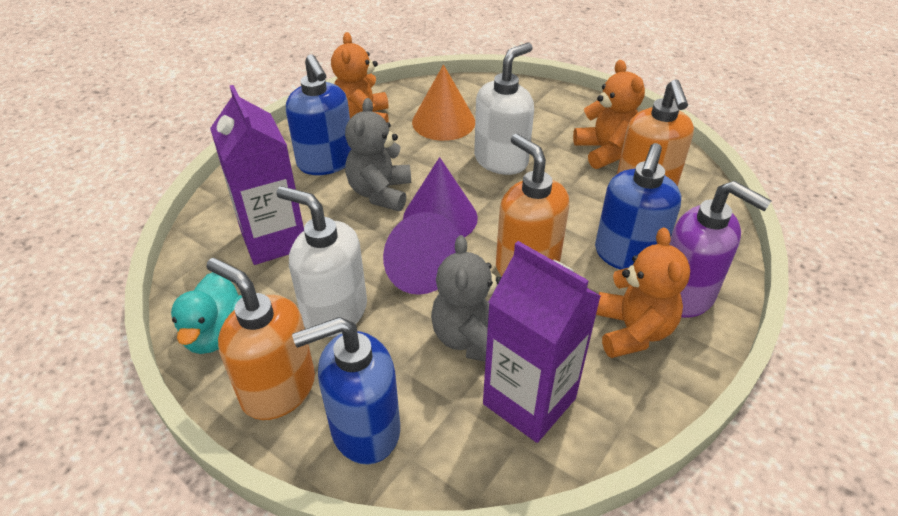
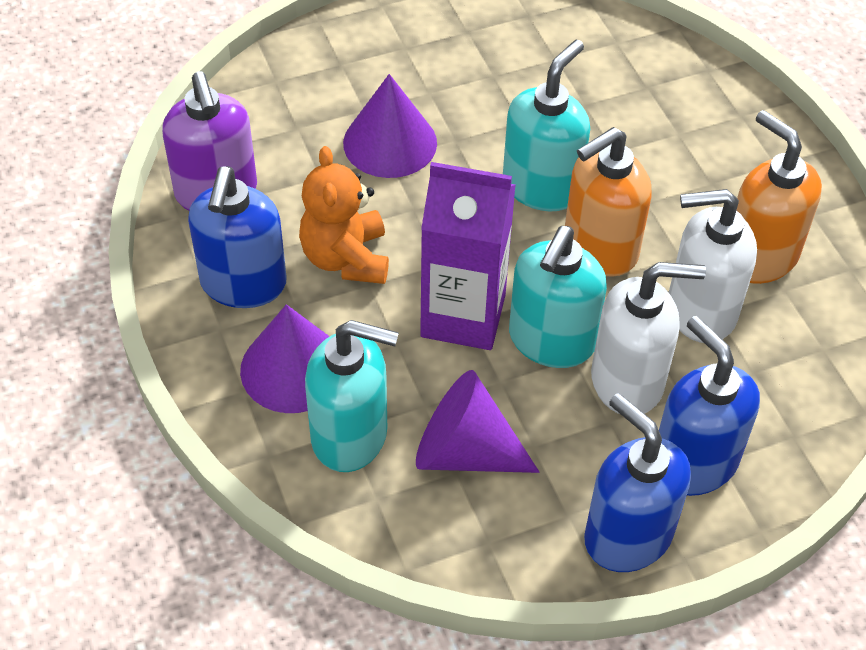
grey teddy bear: 2 -> 0
orange cone: 1 -> 0
orange soap dispenser: 3 -> 2
orange teddy bear: 3 -> 1
purple carton: 2 -> 1
purple cone: 2 -> 3
turquoise duck: 1 -> 0
turquoise soap dispenser: 0 -> 3

